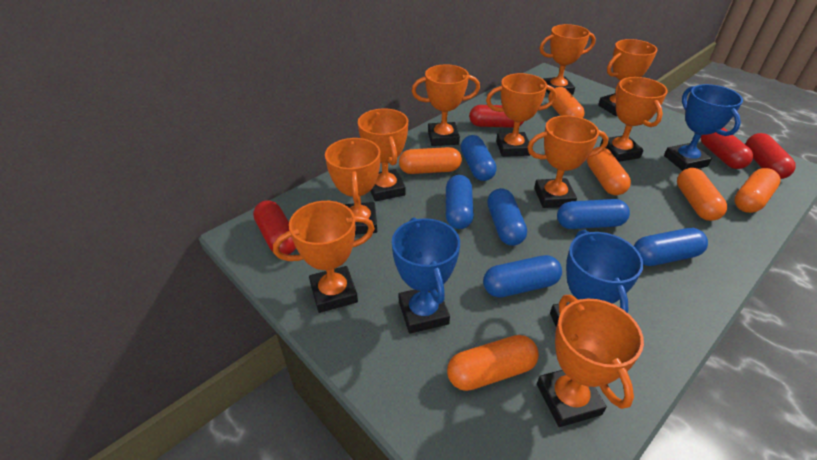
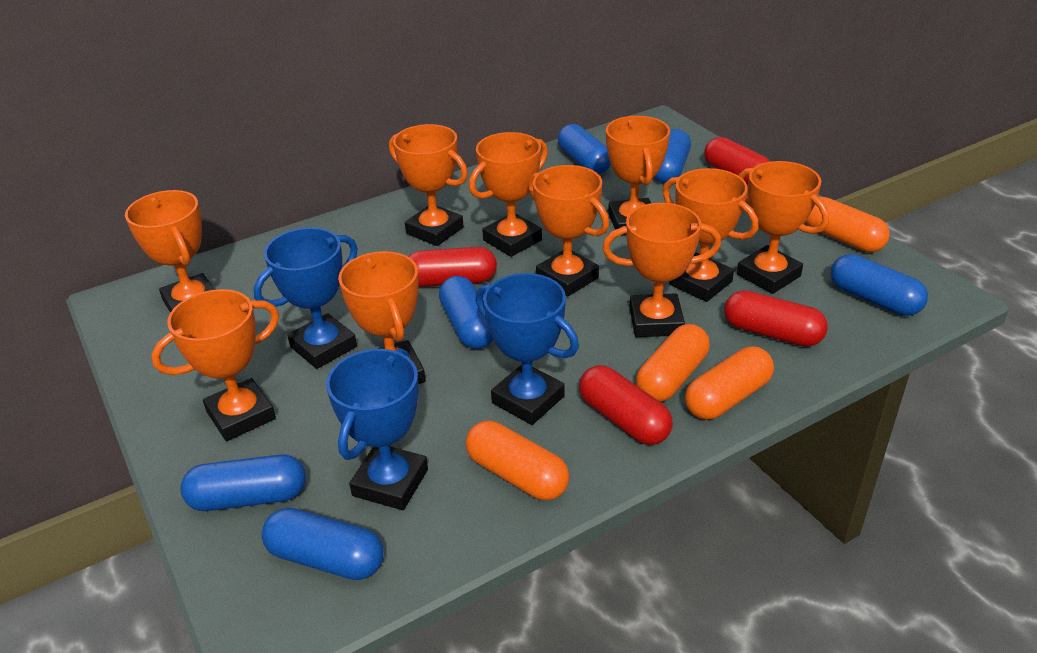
orange capsule: 6 -> 4

